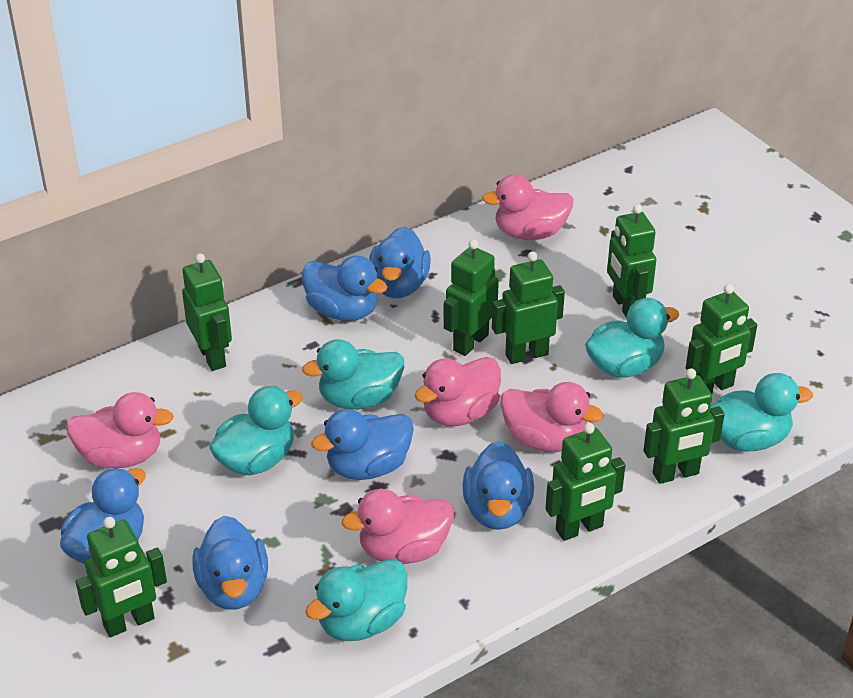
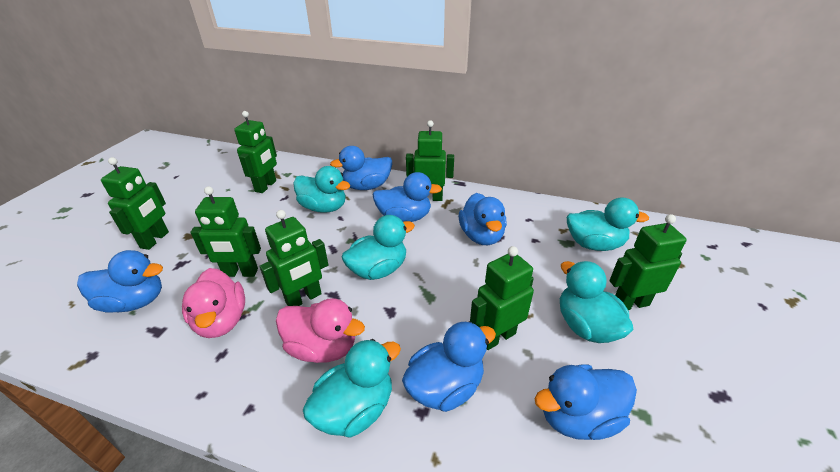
green robot: 8 -> 7
pink duck: 5 -> 2

